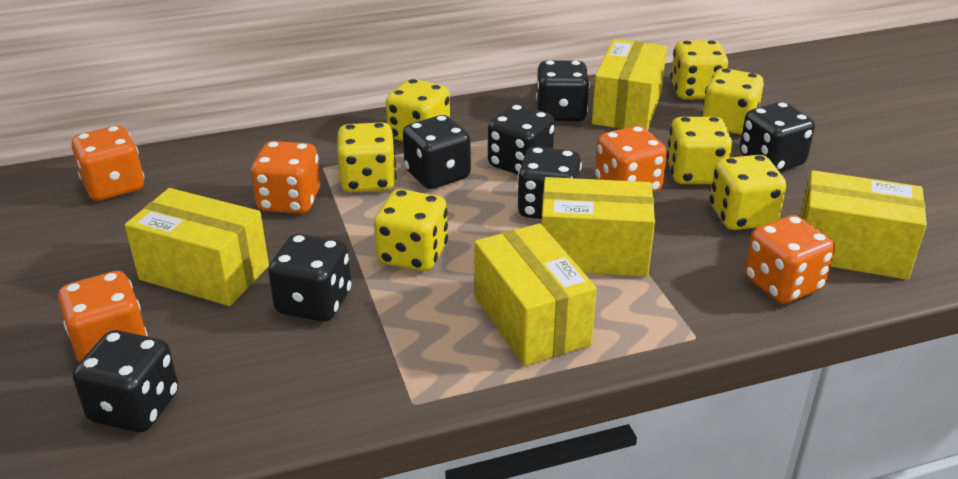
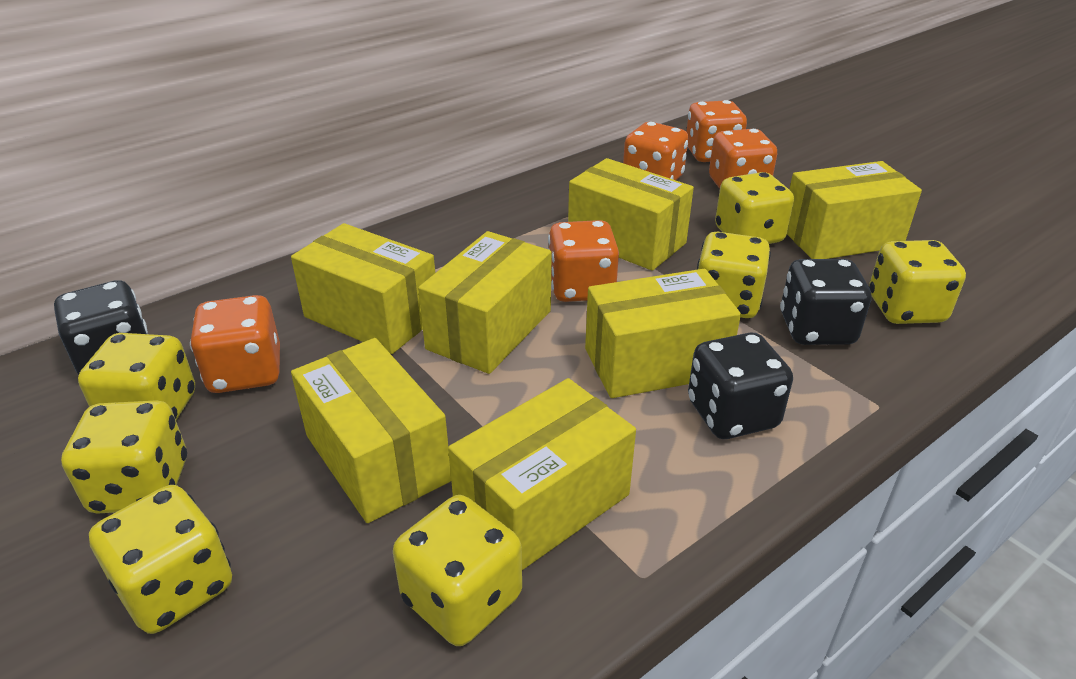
black dice: 7 -> 3
yellow box: 5 -> 7

